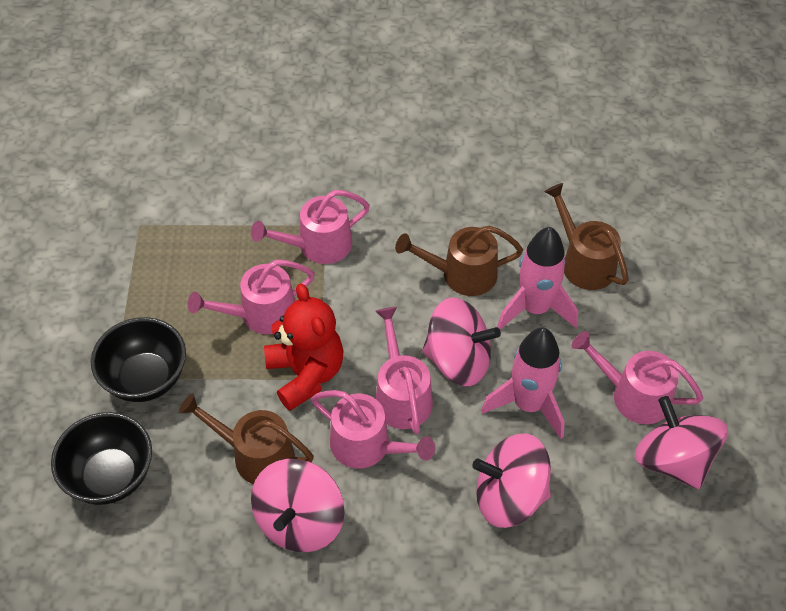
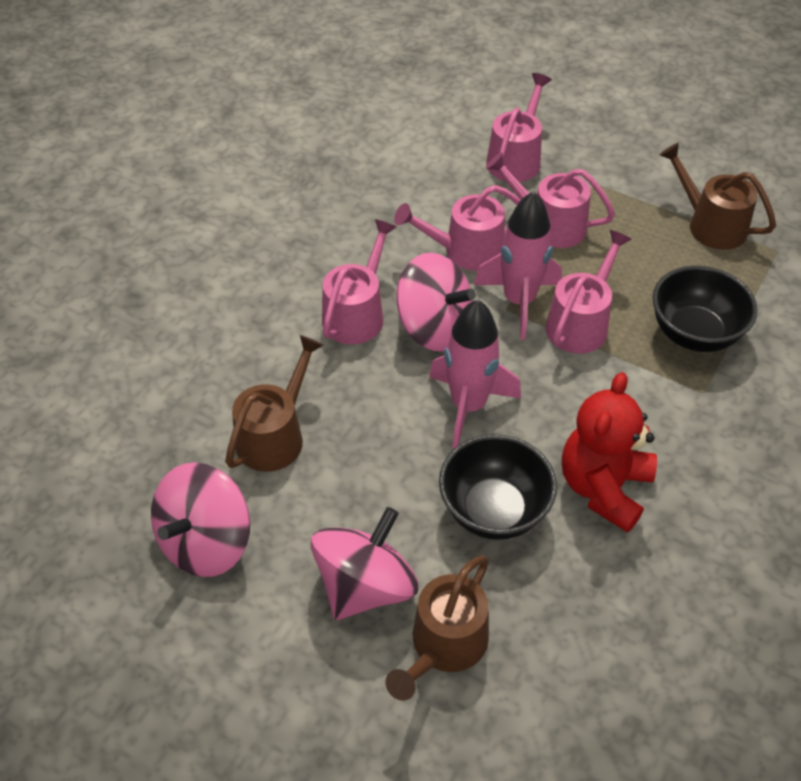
pink spinning top: 4 -> 3

